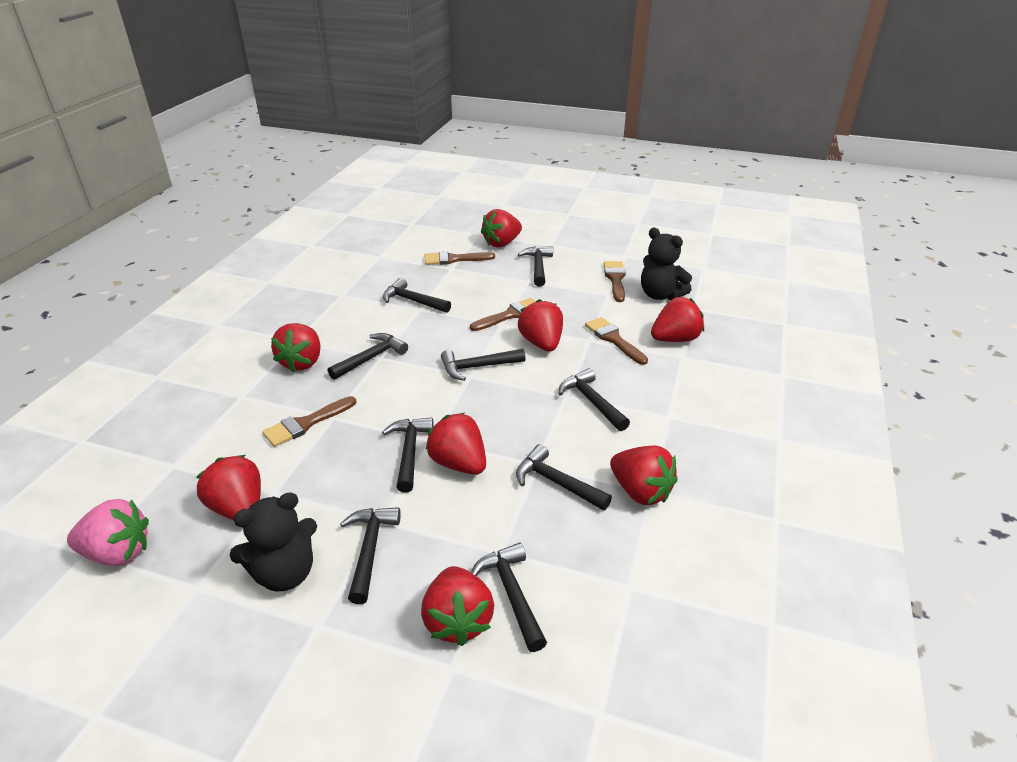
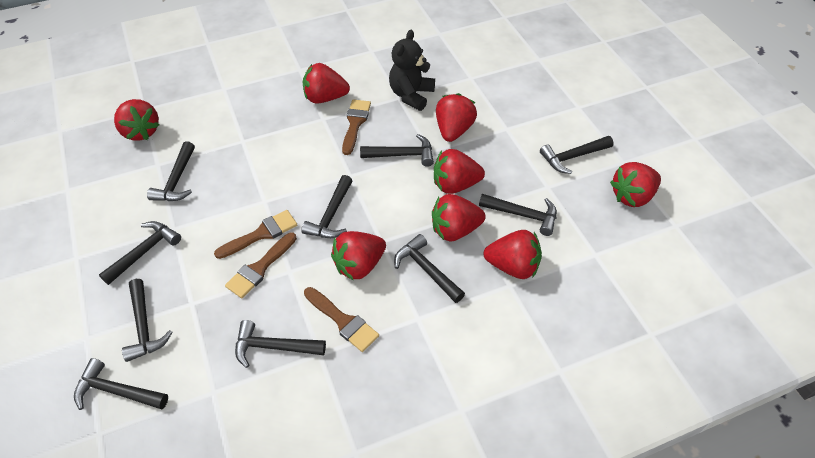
black hammer: 9 -> 10
black teddy bear: 2 -> 1
brown brush: 5 -> 4
pink strawberry: 1 -> 0

